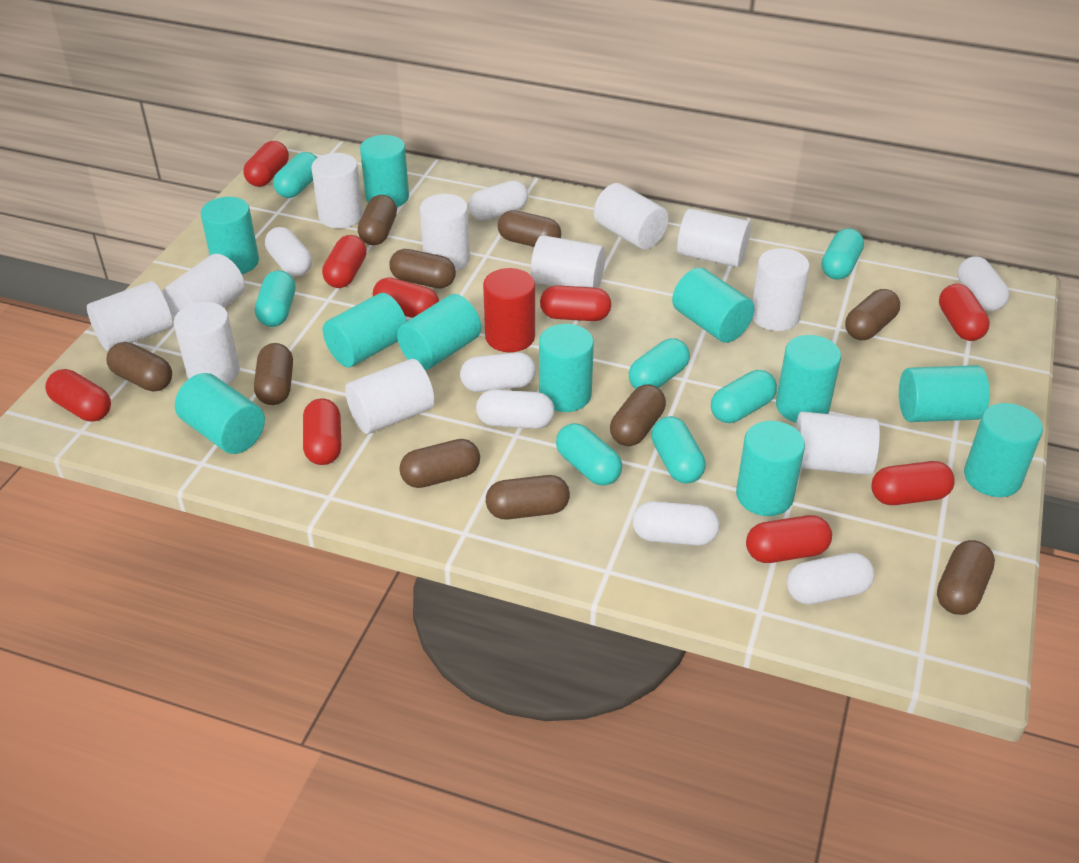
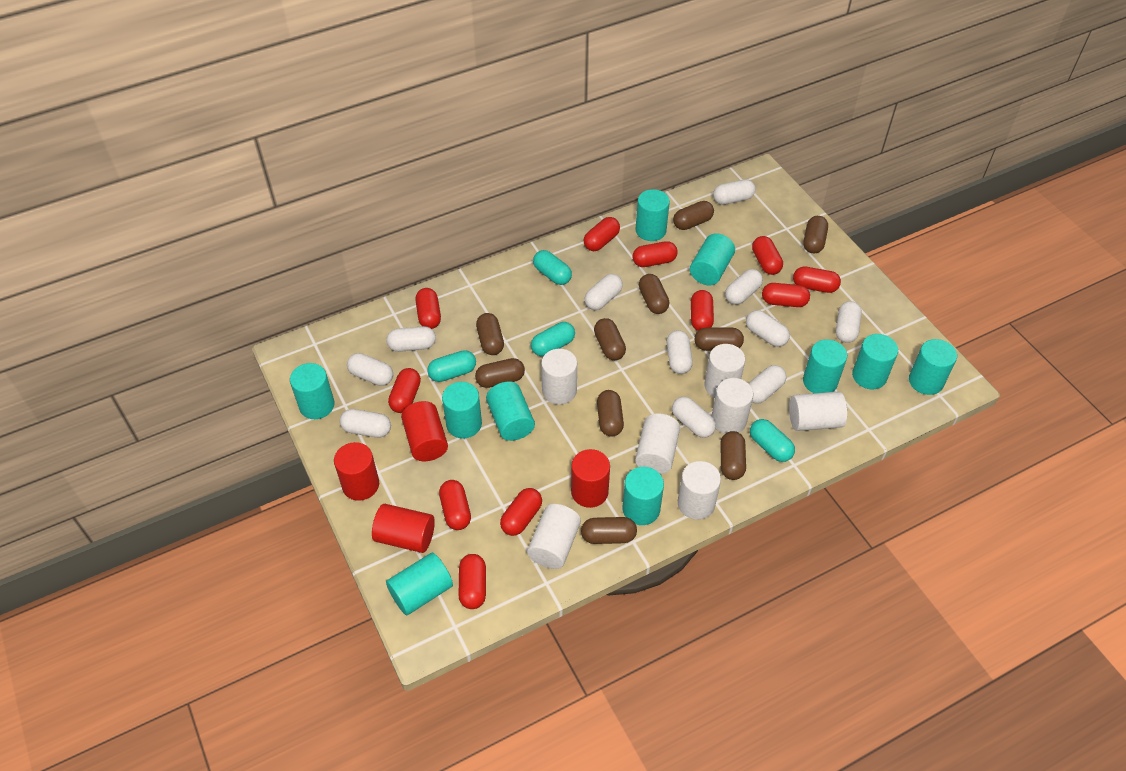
red capsule: 9 -> 11
red cylinder: 1 -> 4
turquoise capsule: 7 -> 4
turquoise cylinder: 11 -> 10
white capsule: 7 -> 11
white cylinder: 11 -> 7

